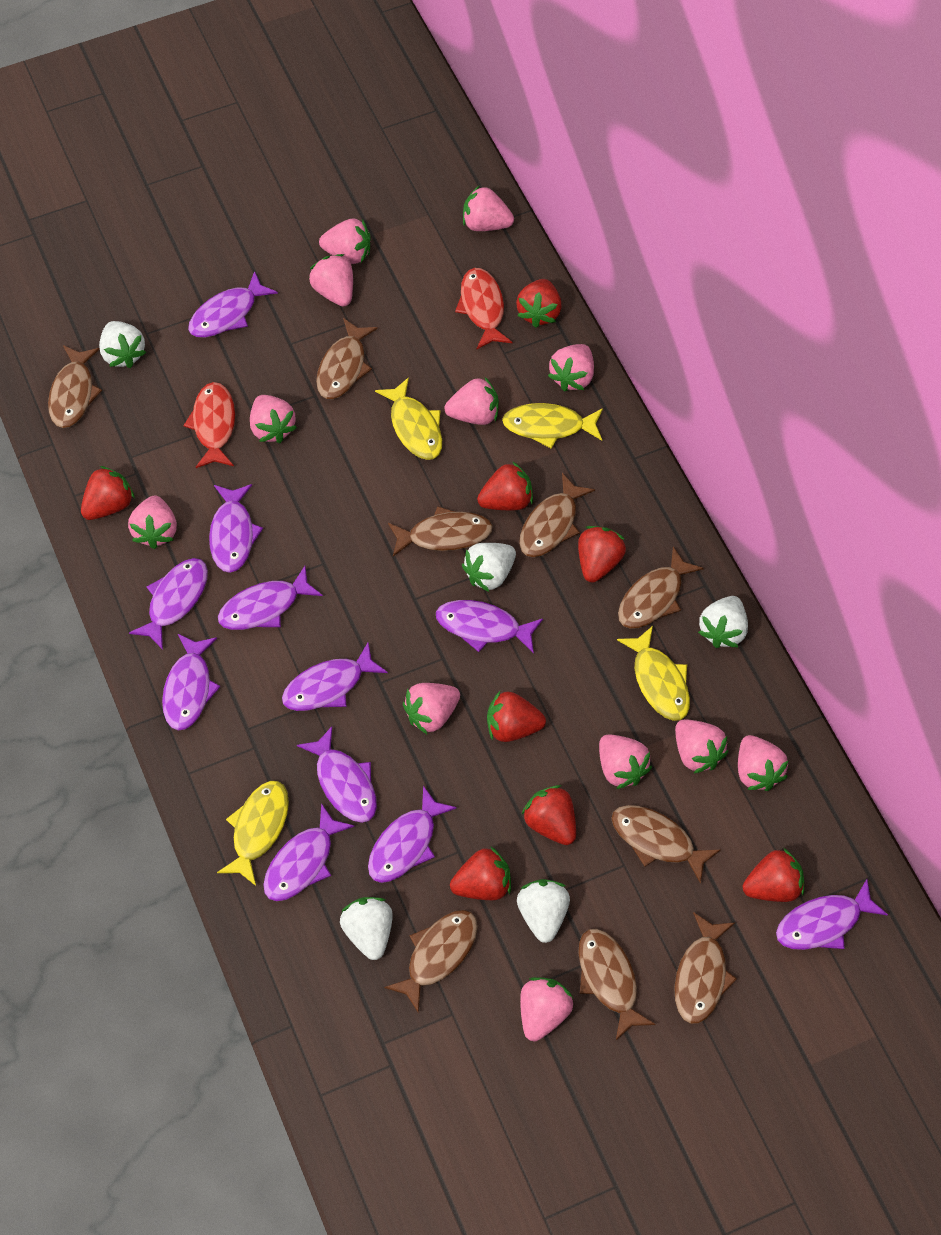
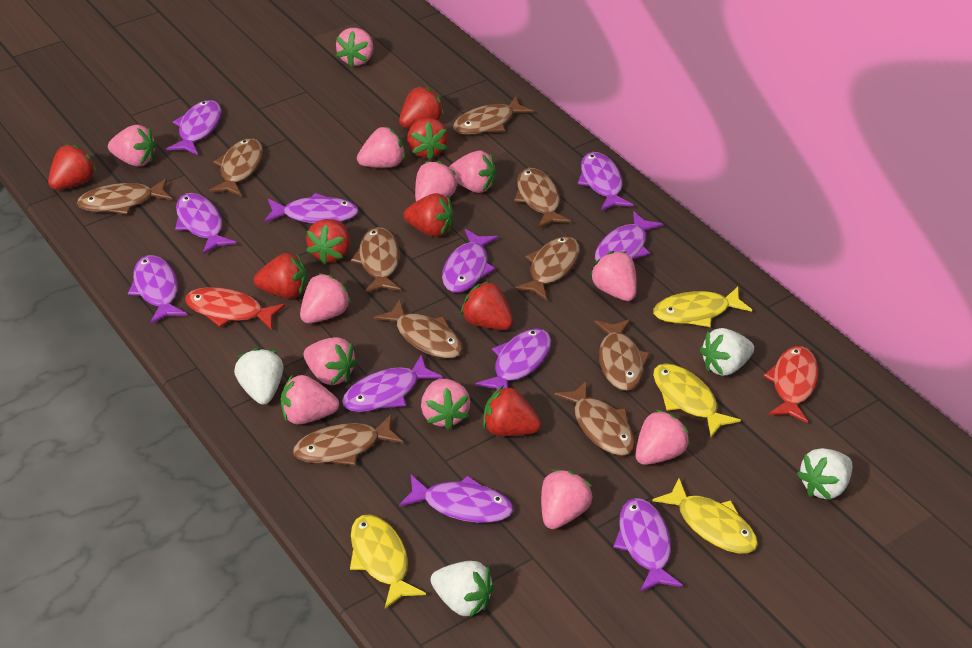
brown fish: 9 -> 10
white strawberry: 5 -> 4

